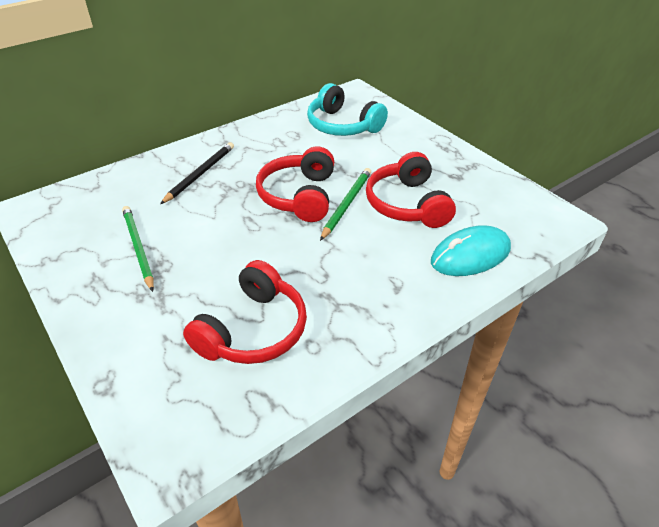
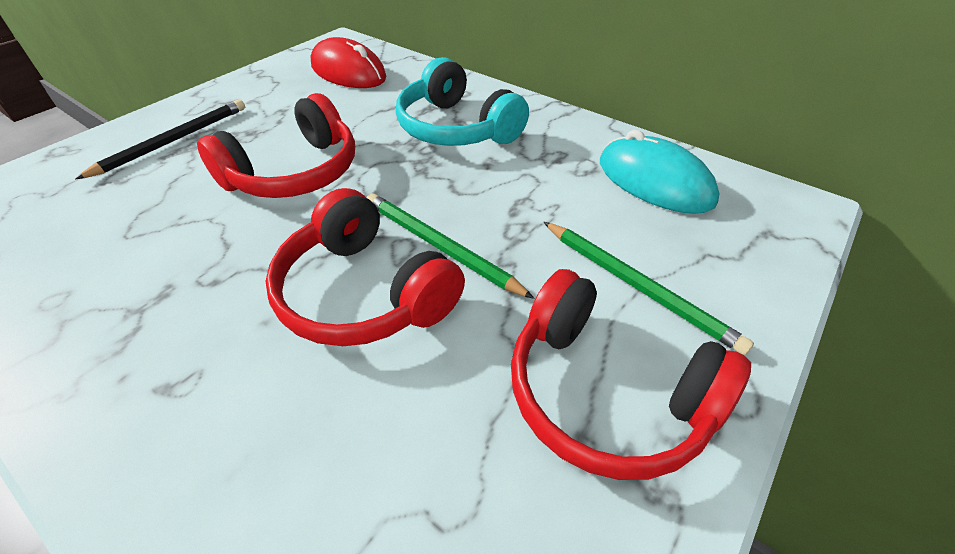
red mouse: 0 -> 1

